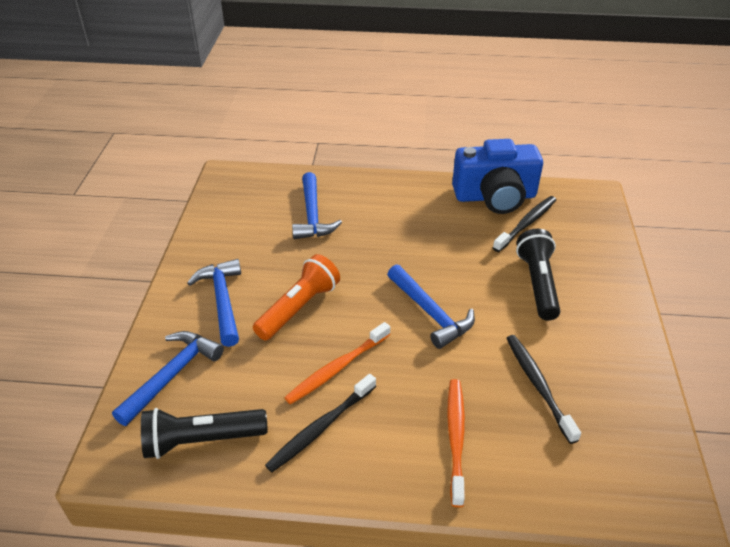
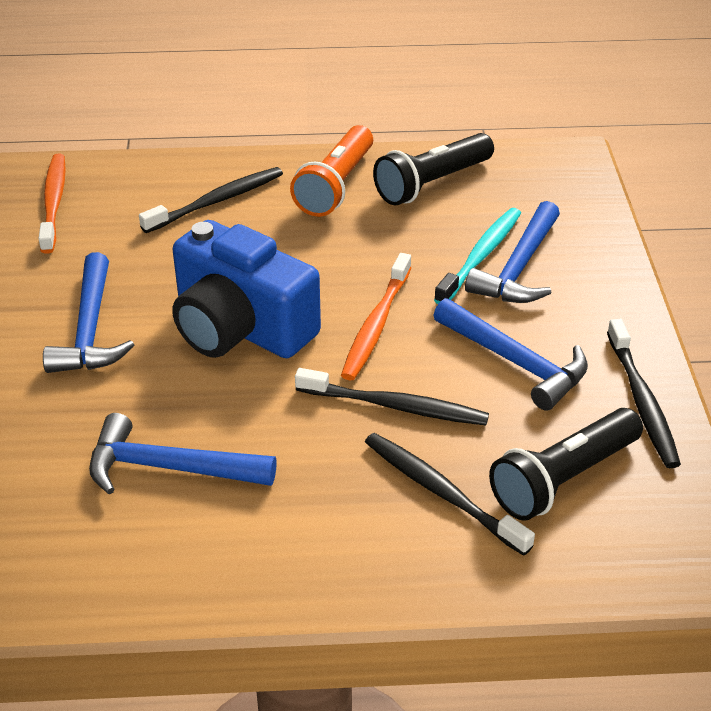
black toothbrush: 3 -> 4
turquoise toothbrush: 0 -> 1

